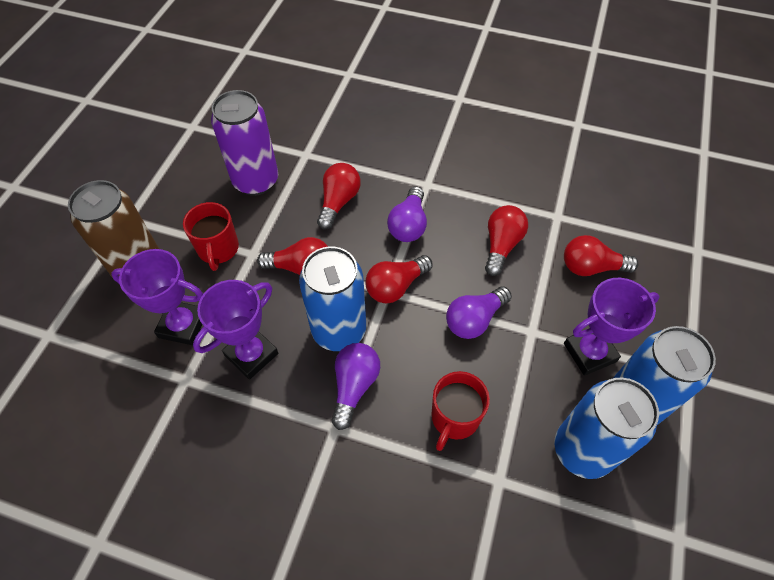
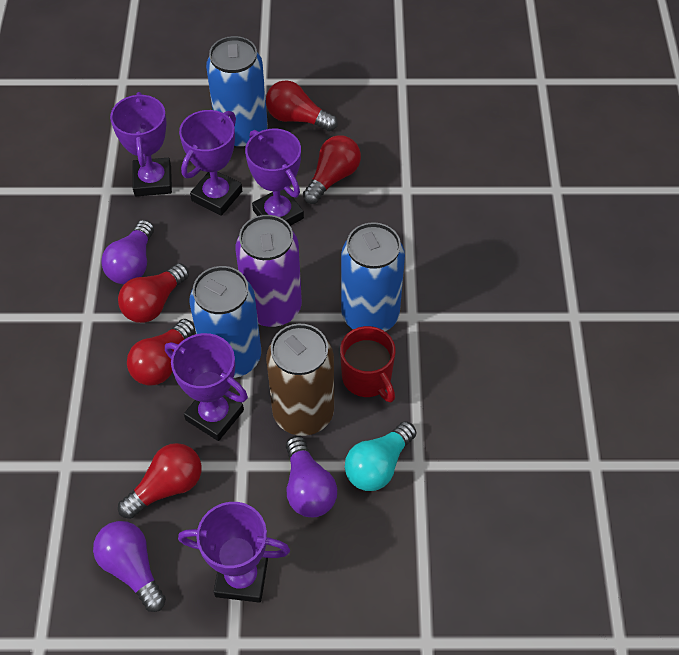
purple trophy: 3 -> 5
red mug: 2 -> 1
turquoise light bulb: 0 -> 1

